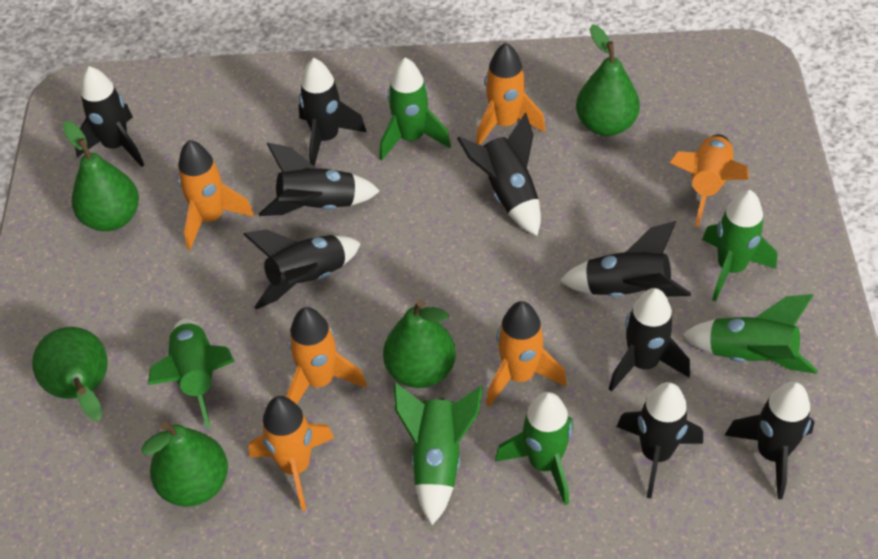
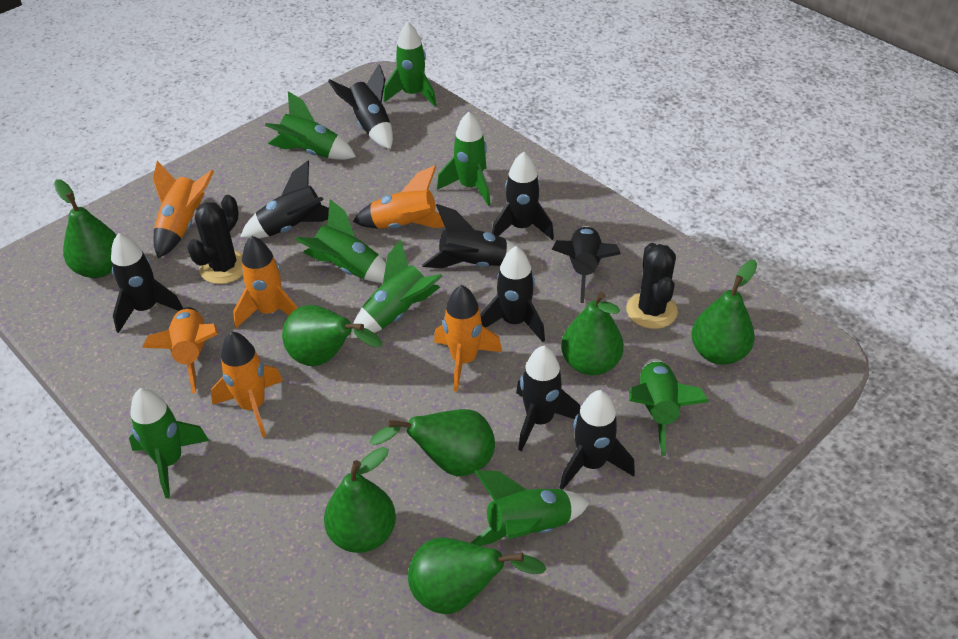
black cactus: 0 -> 2
green pear: 5 -> 7
green rocket: 6 -> 8

